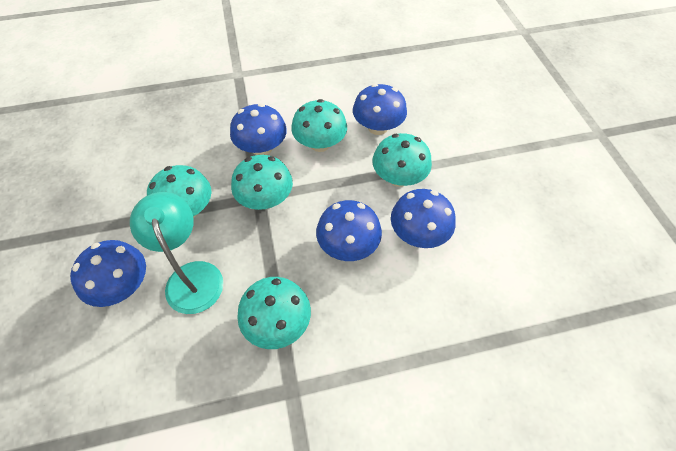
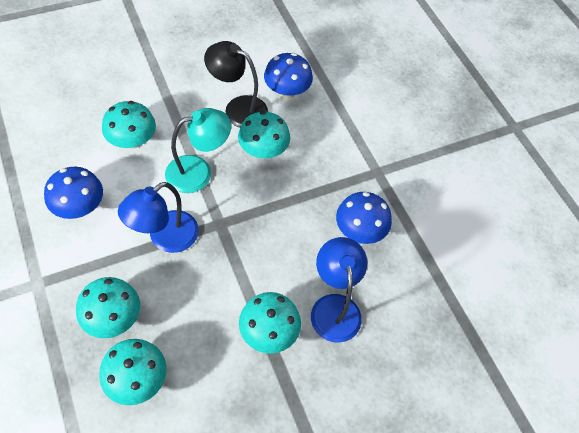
black lamp: 0 -> 1
blue lamp: 0 -> 2
blue mushroom: 5 -> 3

